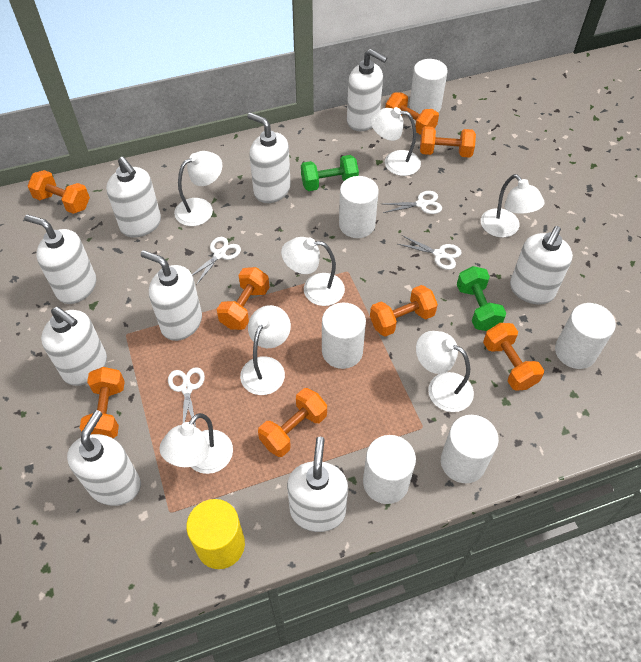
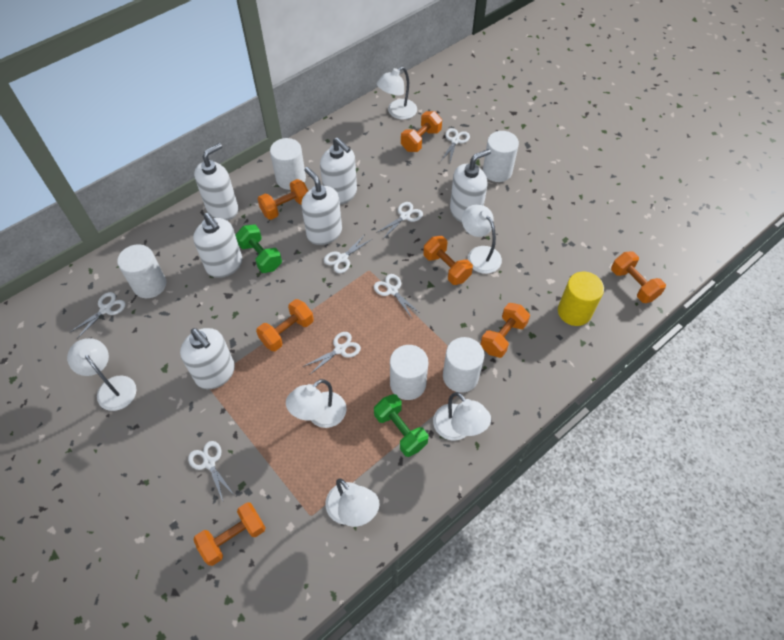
orange dumbbell: 8 -> 7
white cylinder: 6 -> 5
white lamp: 7 -> 6
white scissors: 4 -> 7
white soap dispenser: 9 -> 6

